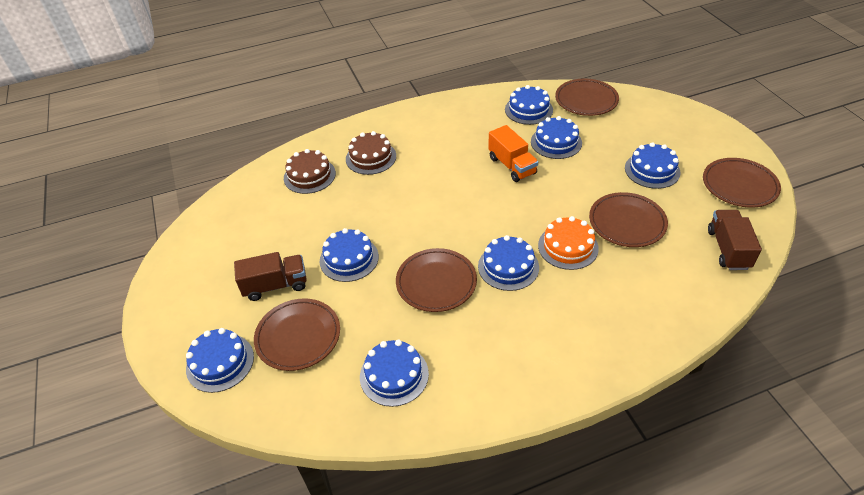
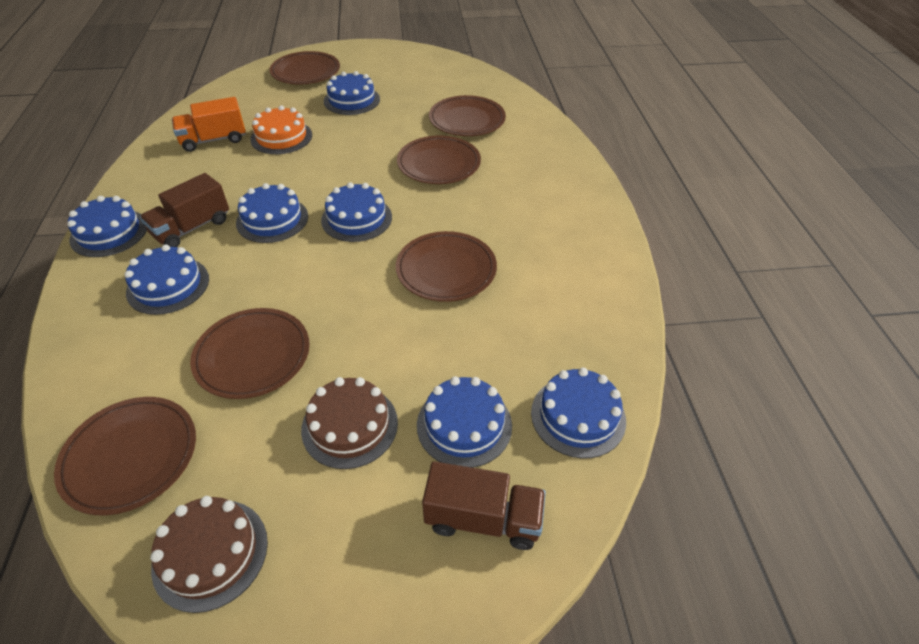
brown plate: 5 -> 6

